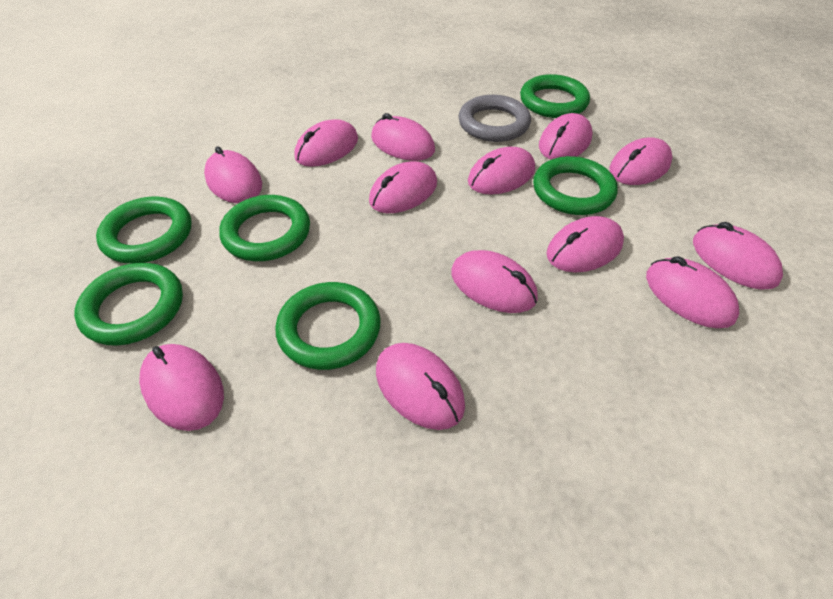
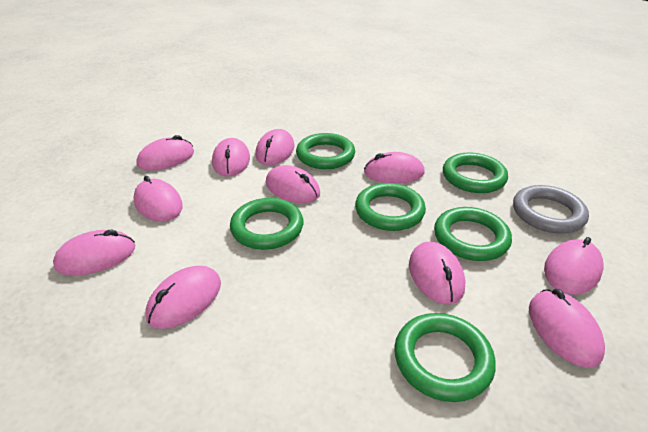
pink mouse: 13 -> 11

